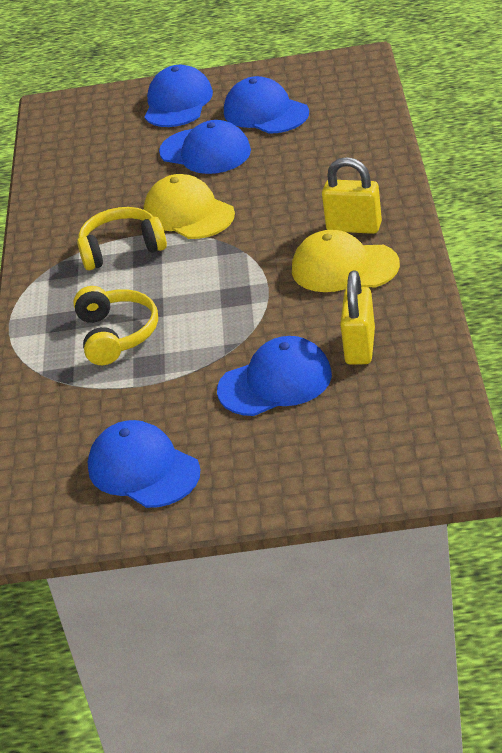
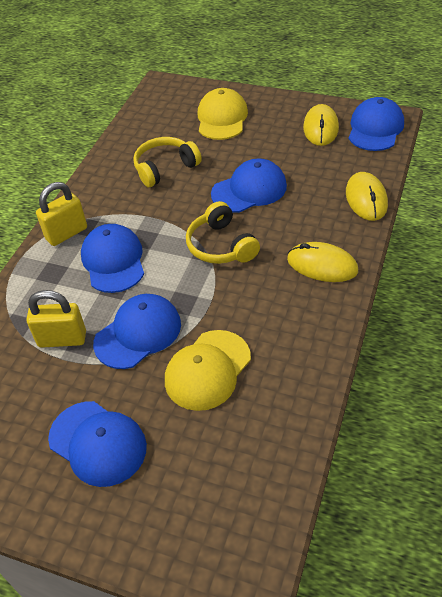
yellow mouse: 0 -> 3

